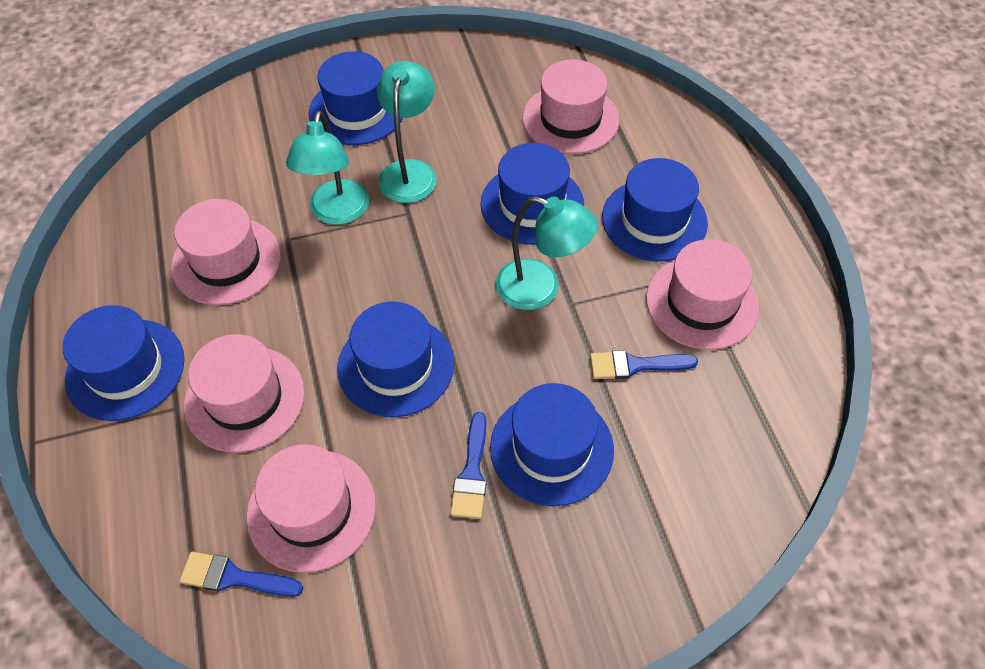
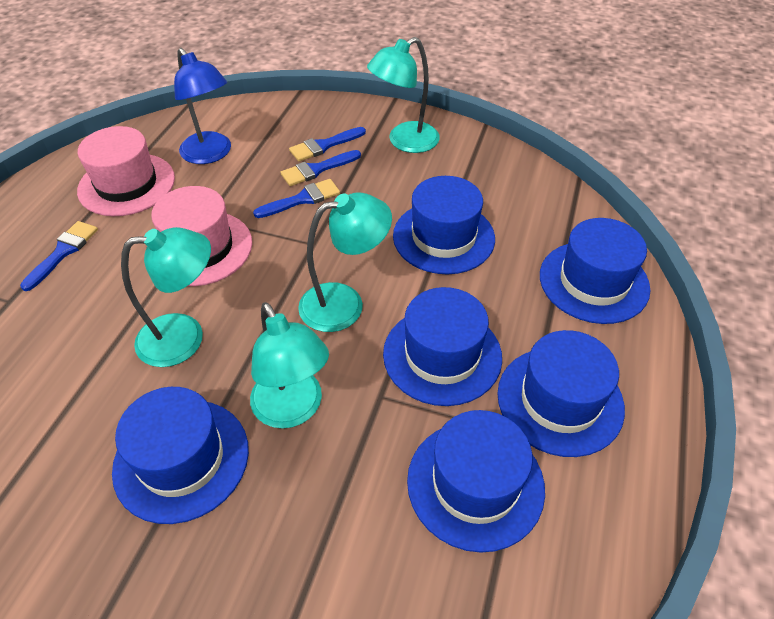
blue brush: 3 -> 4
blue lamp: 0 -> 1
pink hat: 5 -> 2
turquoise lamp: 3 -> 4

